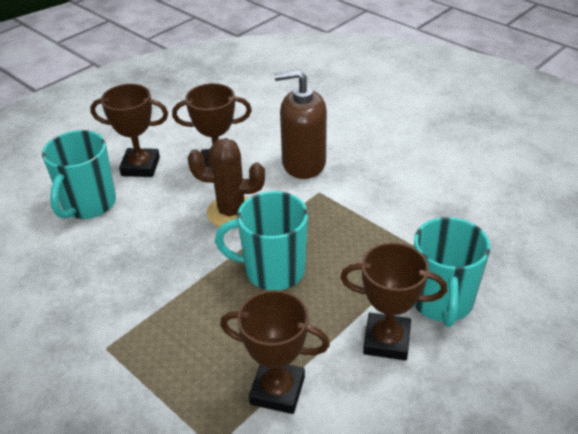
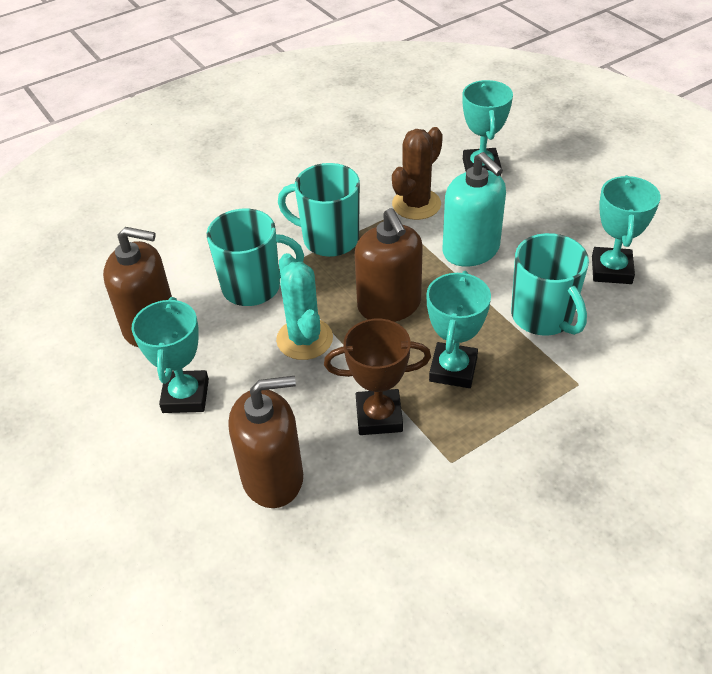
brown soap dispenser: 1 -> 3
brown trophy: 4 -> 1
turquoise cactus: 0 -> 1
turquoise soap dispenser: 0 -> 1
turquoise trophy: 0 -> 4

